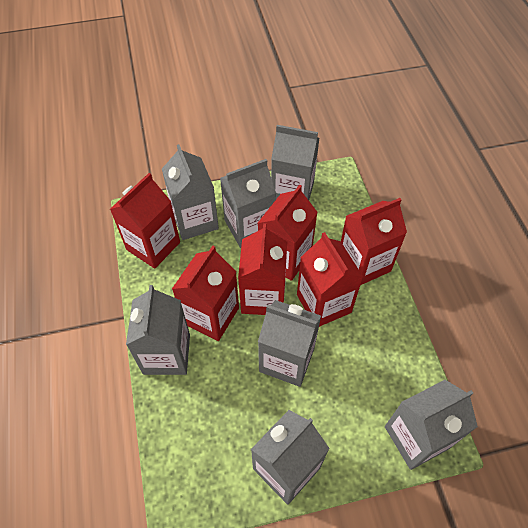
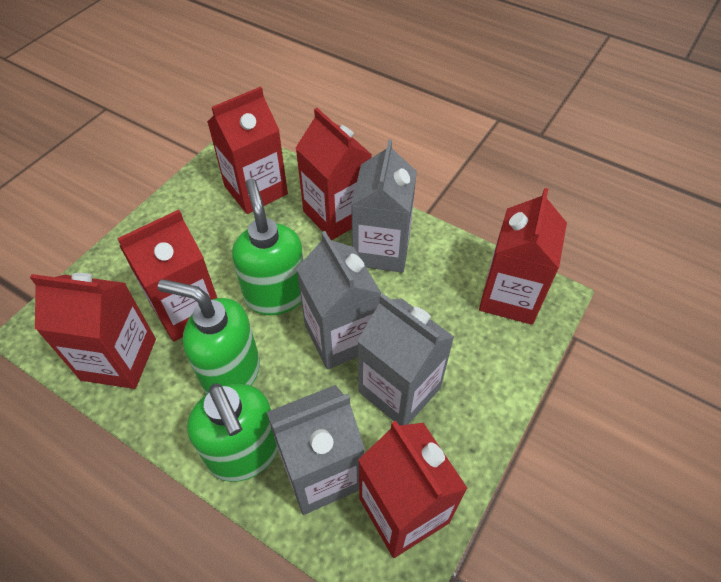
green soap dispenser: 0 -> 3
grey carton: 7 -> 4

